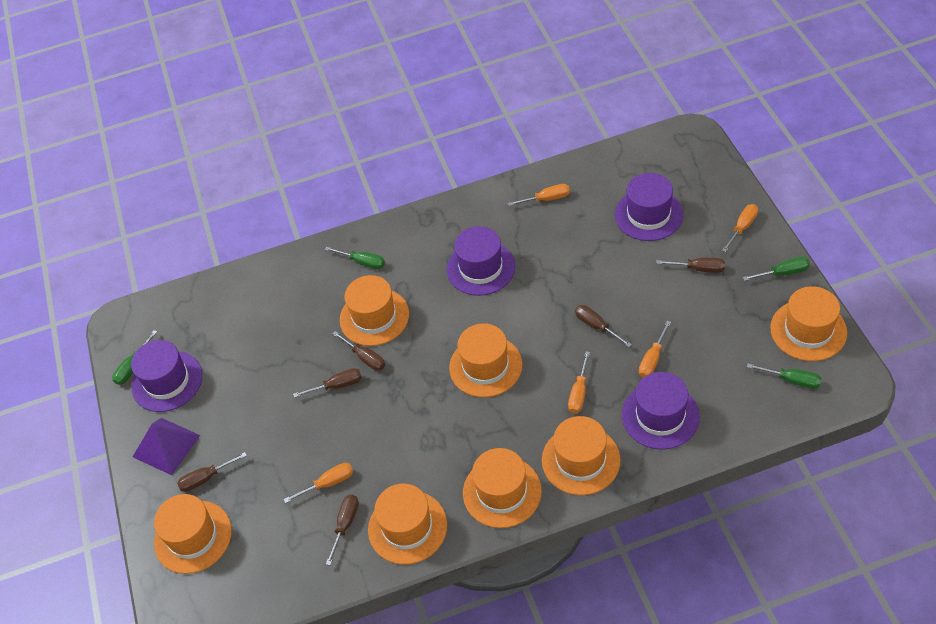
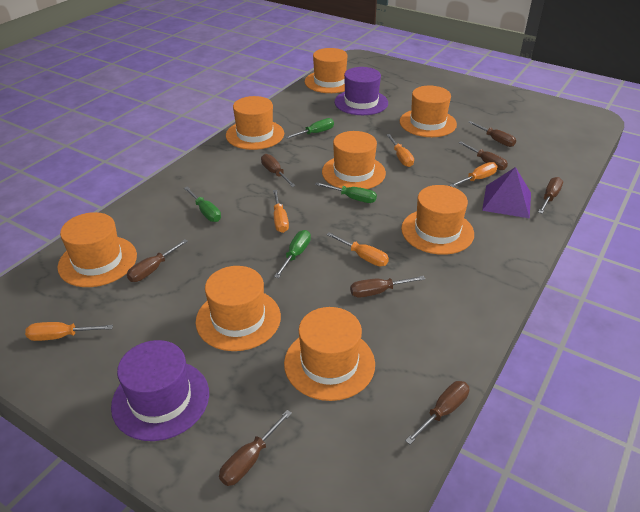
brown screwdriver: 6 -> 8
orange hat: 7 -> 8
purple hat: 4 -> 2

